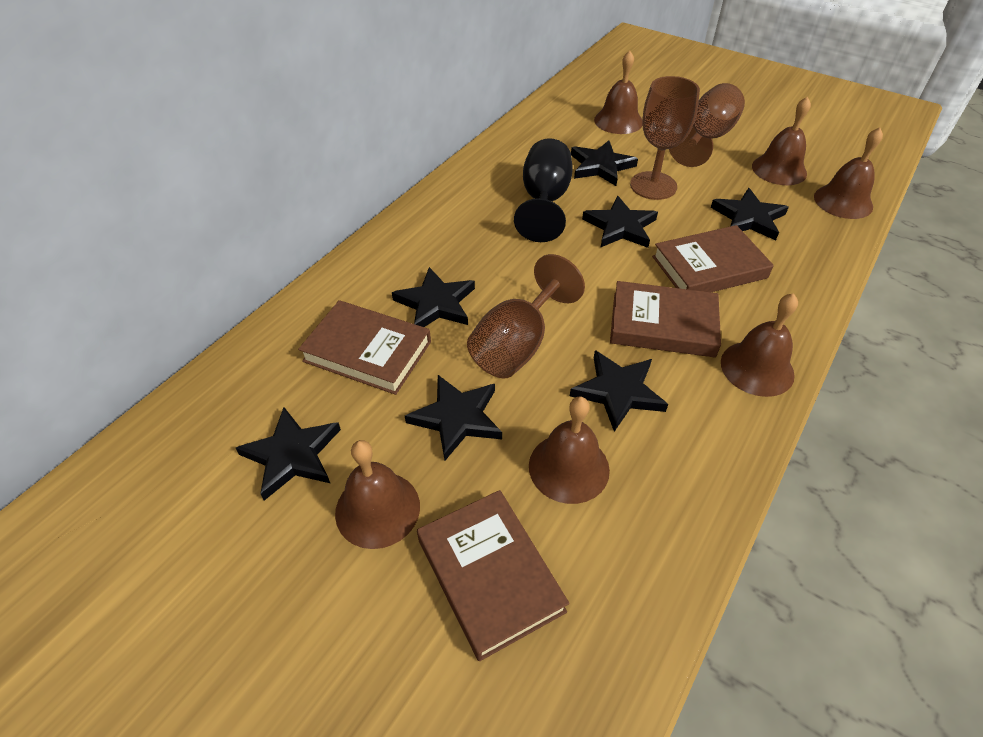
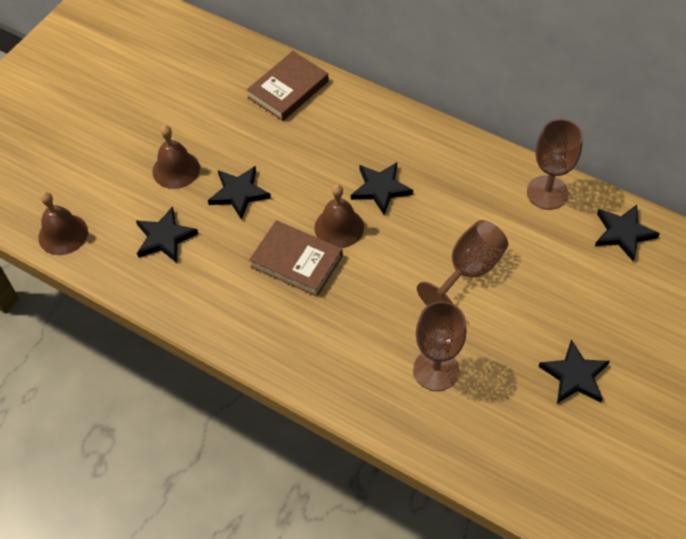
black goblet: 1 -> 0
black star: 7 -> 5
brown bell: 6 -> 3
brown book: 4 -> 2

